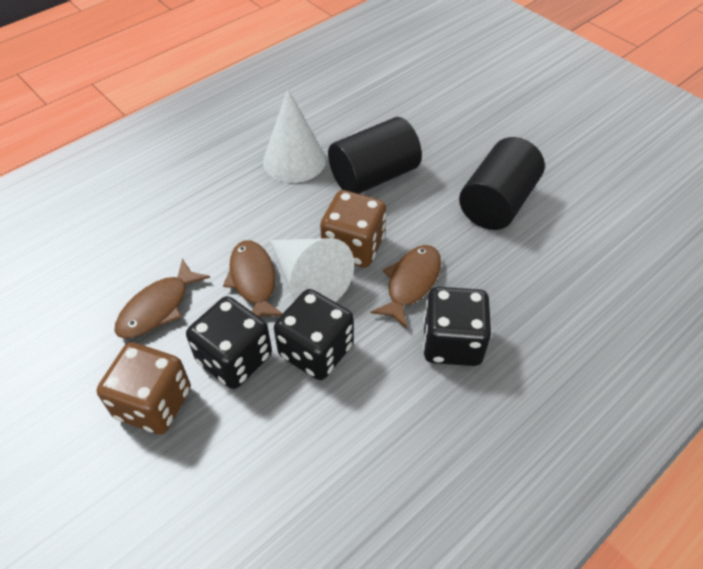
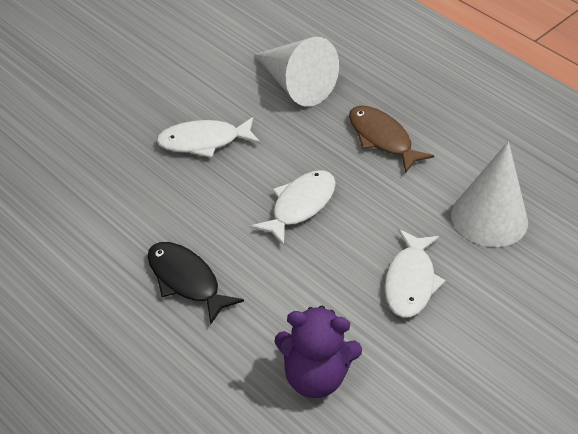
black cylinder: 2 -> 0
black dice: 3 -> 0
black fish: 0 -> 1
brown dice: 2 -> 0
brown fish: 3 -> 1
purple teddy bear: 0 -> 1
white fish: 0 -> 3

